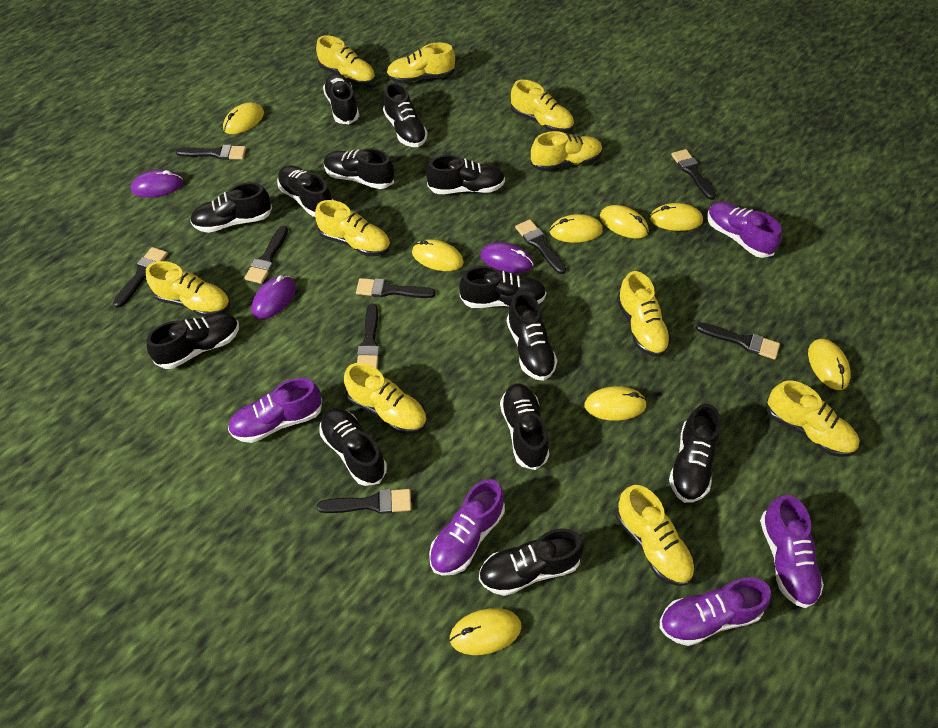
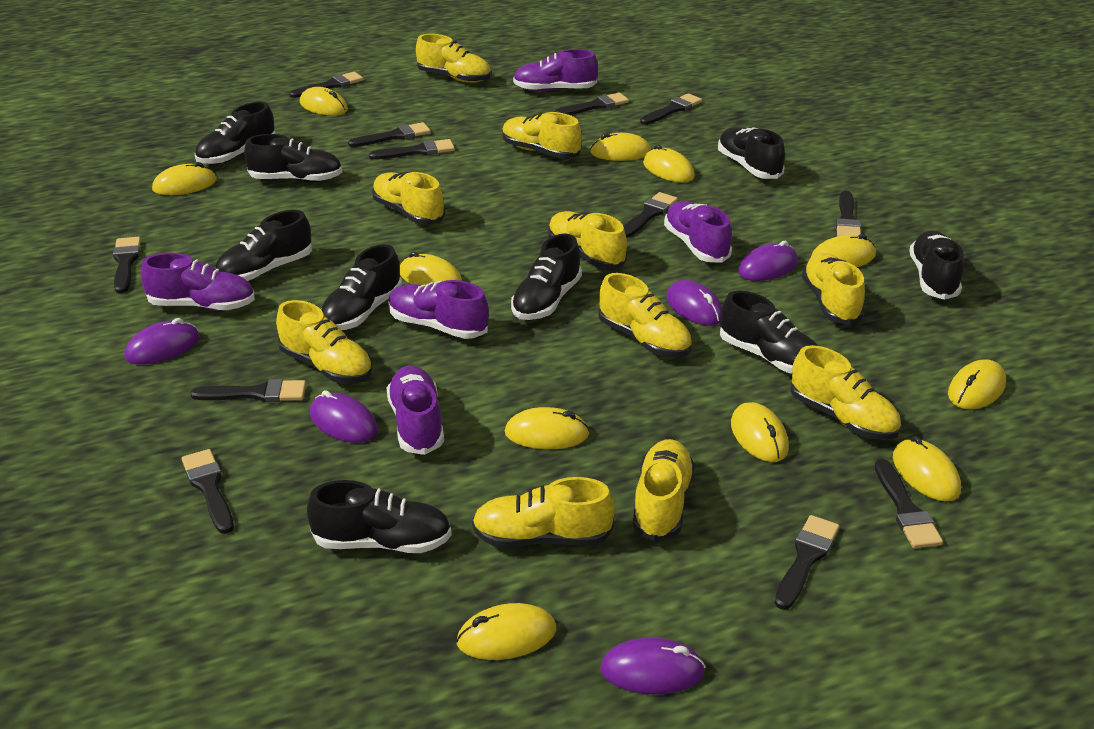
black brush: 9 -> 12
black shoe: 13 -> 9
purple mouse: 3 -> 5
yellow mouse: 8 -> 11

